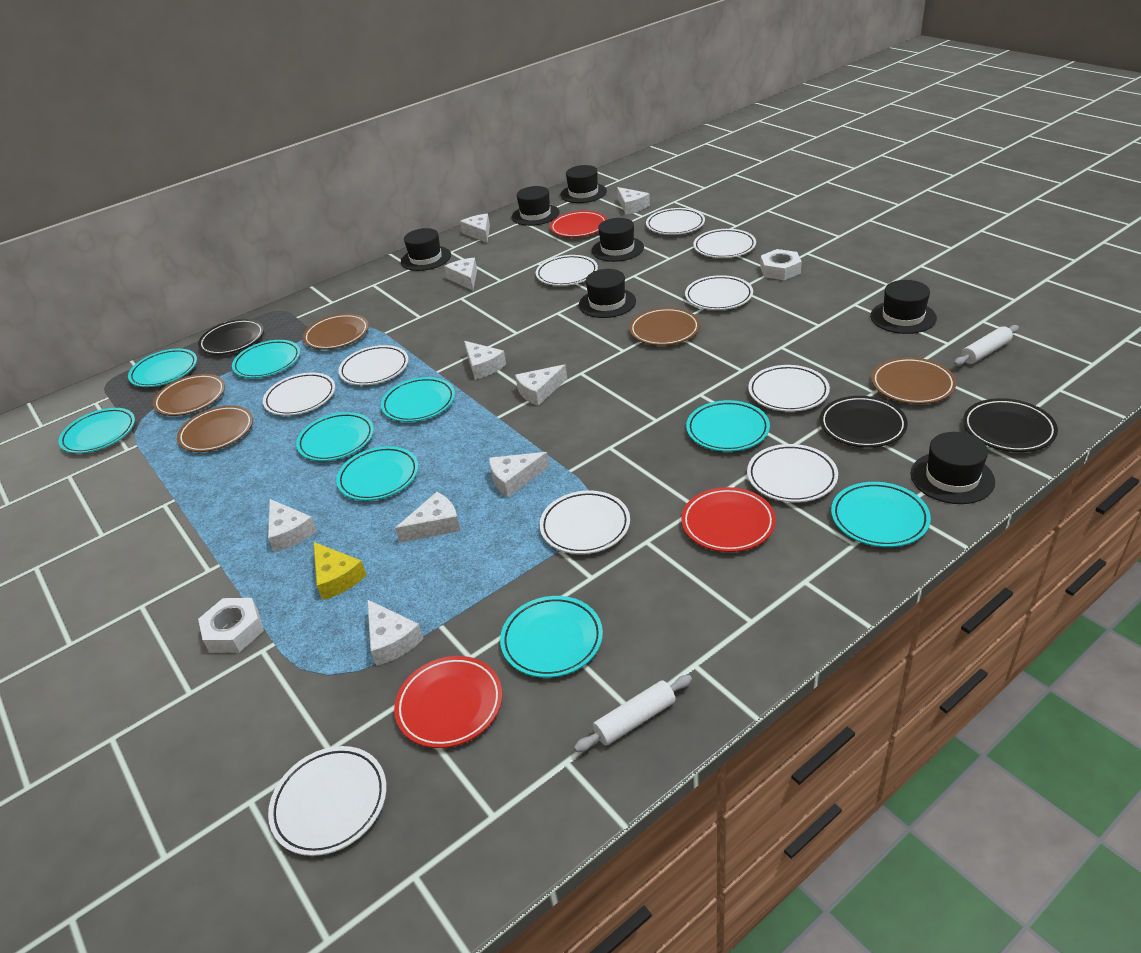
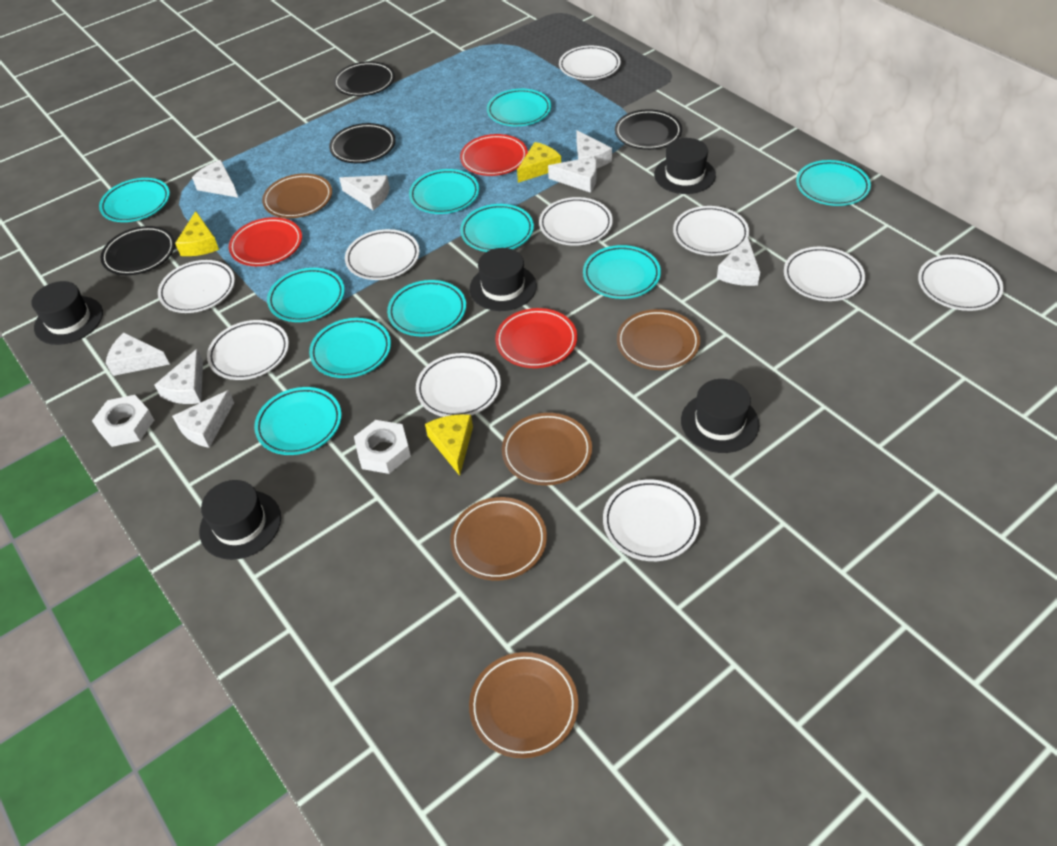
black hat: 7 -> 5
black plate: 3 -> 4
turquoise plate: 9 -> 10
white cheese: 9 -> 8
white rolling pin: 2 -> 0
yellow cheese: 1 -> 3

